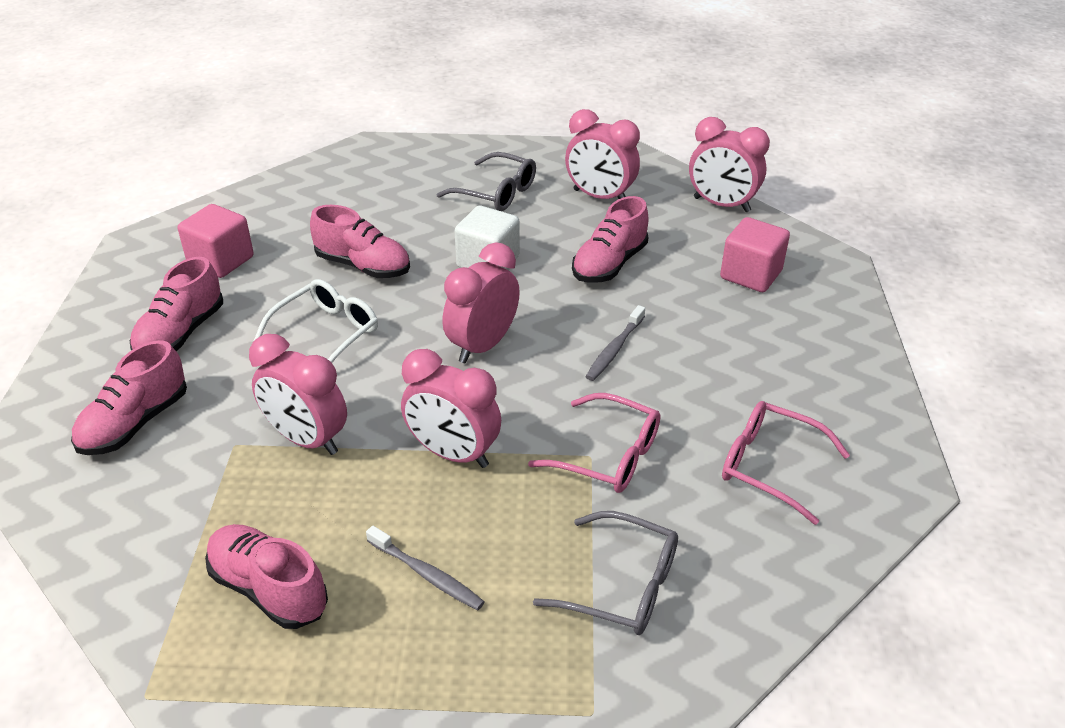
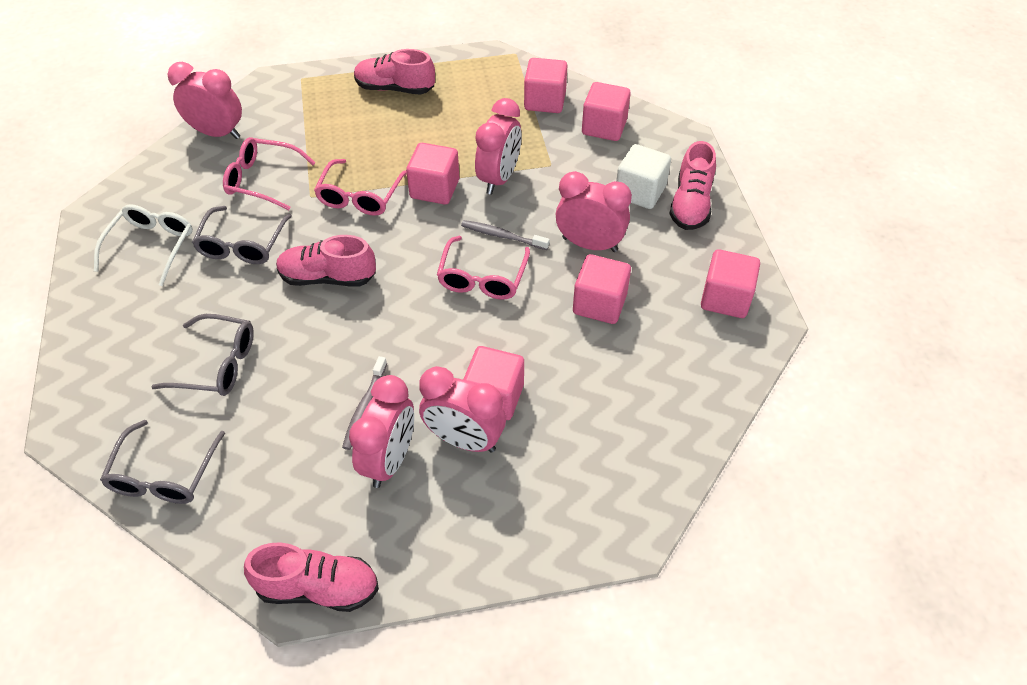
grey glasses: 2 -> 3
pink cube: 2 -> 6
pink glasses: 2 -> 3
pink shoe: 5 -> 4

